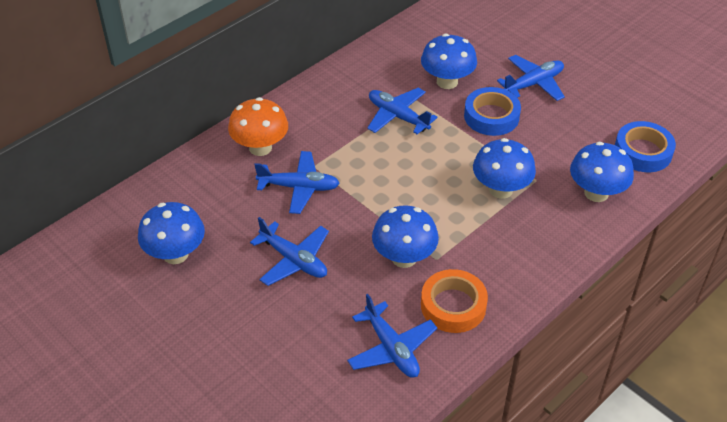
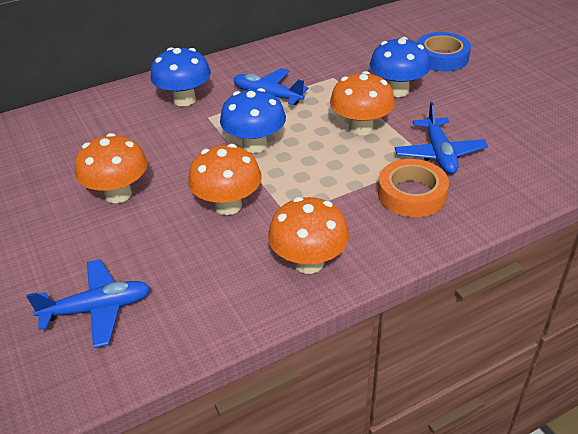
blue mushroom: 5 -> 3
blue plane: 5 -> 3
blue tape: 2 -> 1
orange mushroom: 1 -> 4

